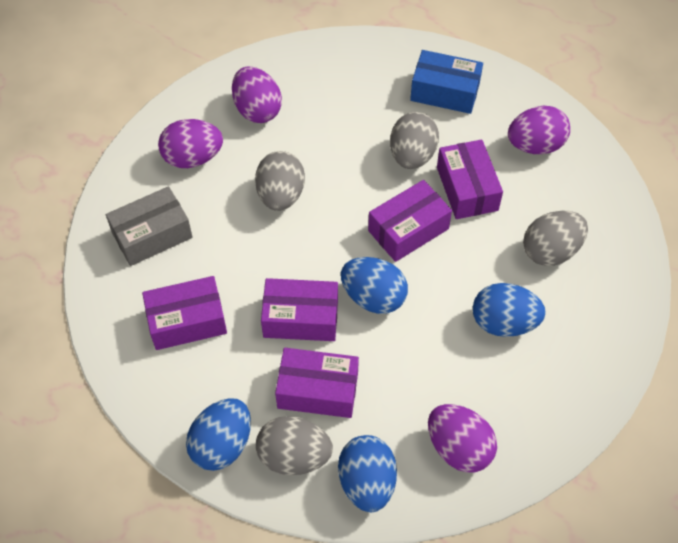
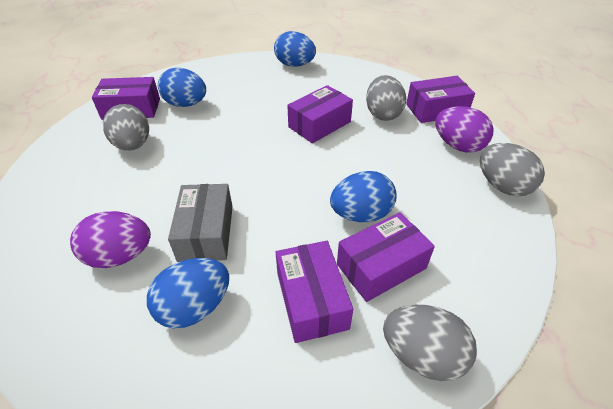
blue box: 1 -> 0
purple egg: 4 -> 2

